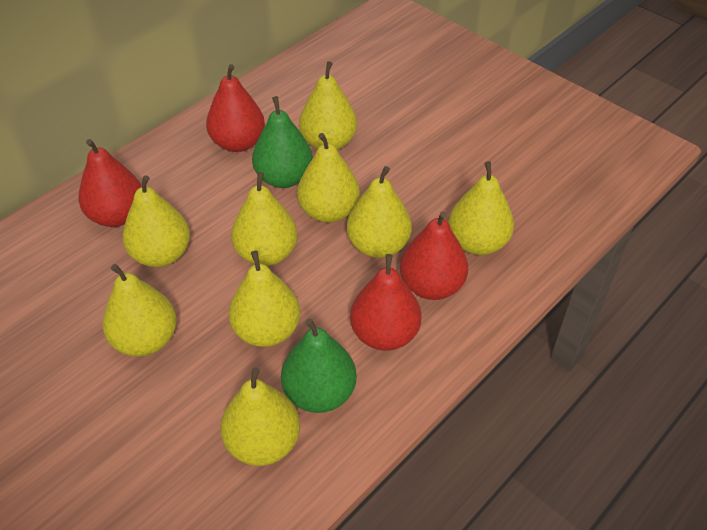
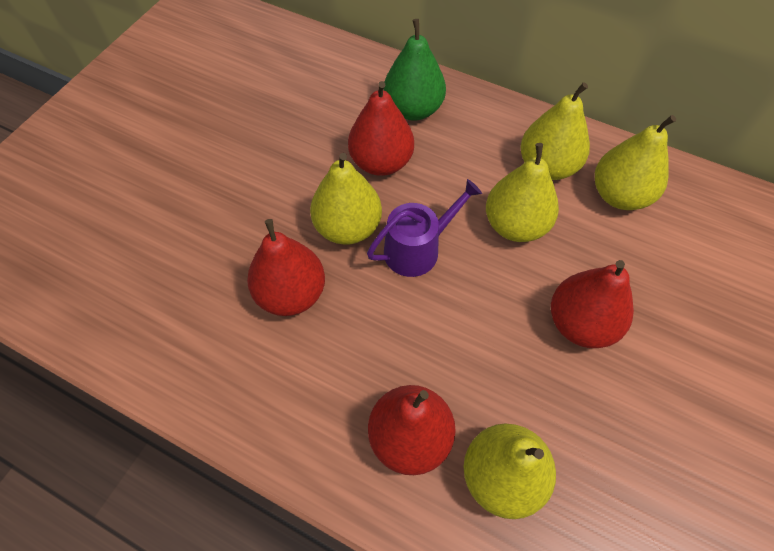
green pear: 2 -> 1
purple watering can: 0 -> 1
yellow pear: 9 -> 5

